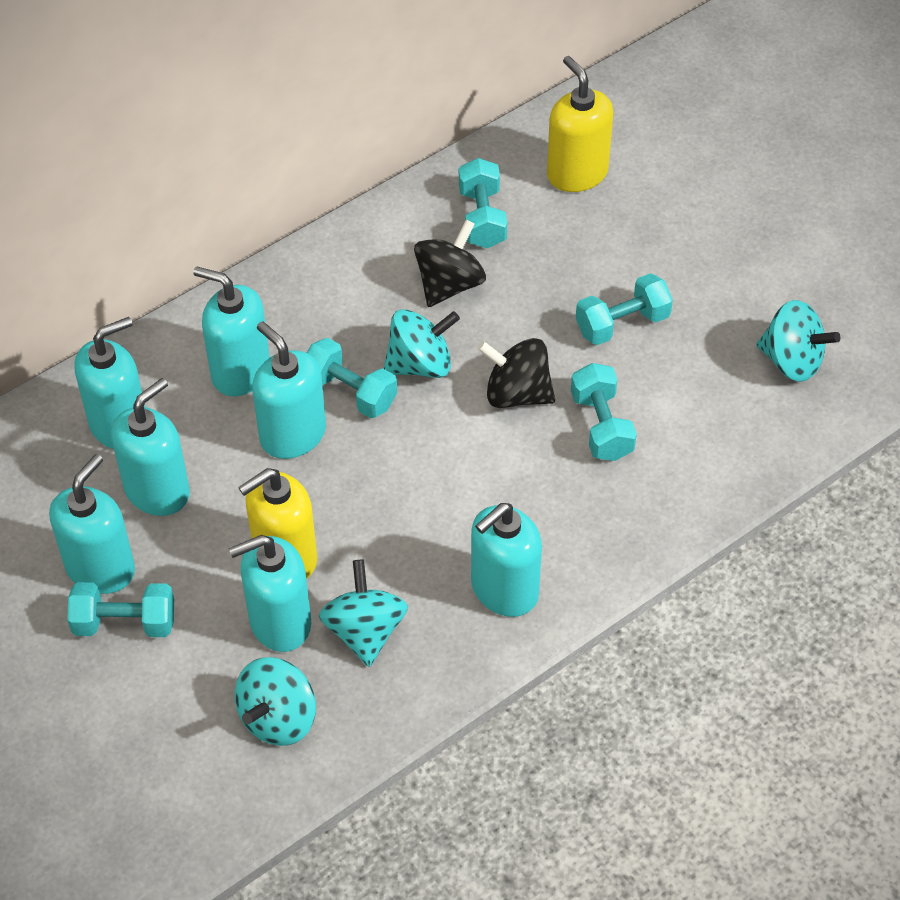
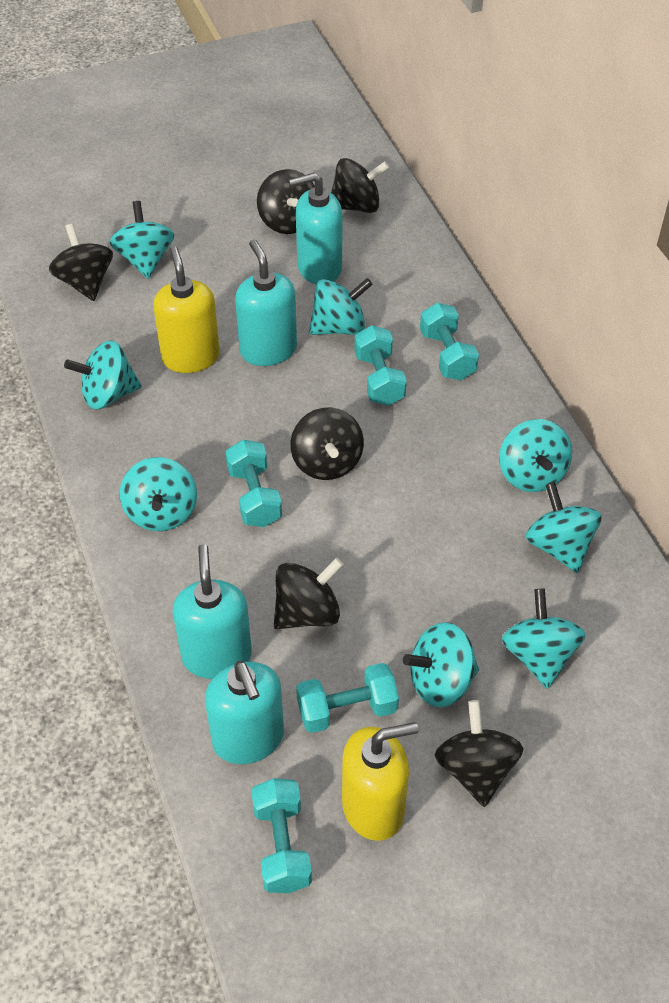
black spinning top: 2 -> 6
turquoise soap dispenser: 7 -> 4
turquoise spinning top: 4 -> 8

